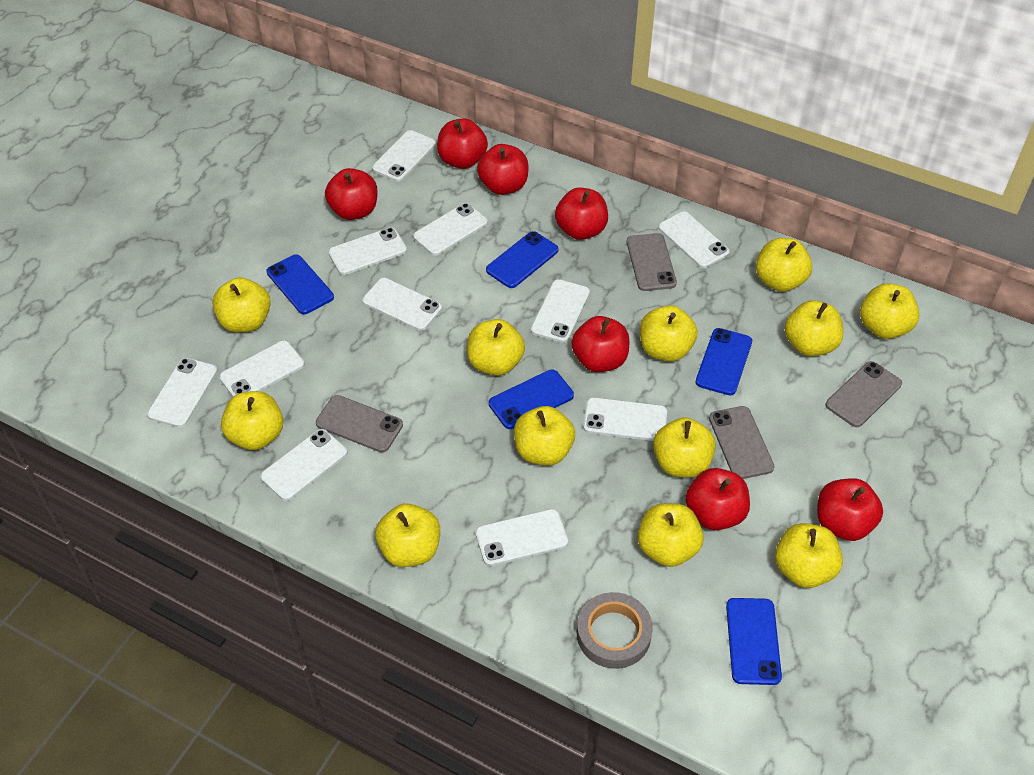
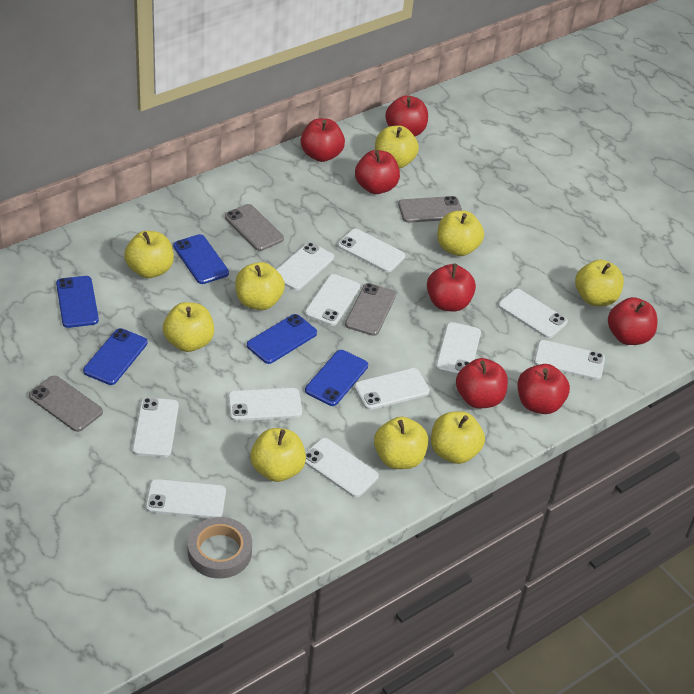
yellow apple: 12 -> 9

